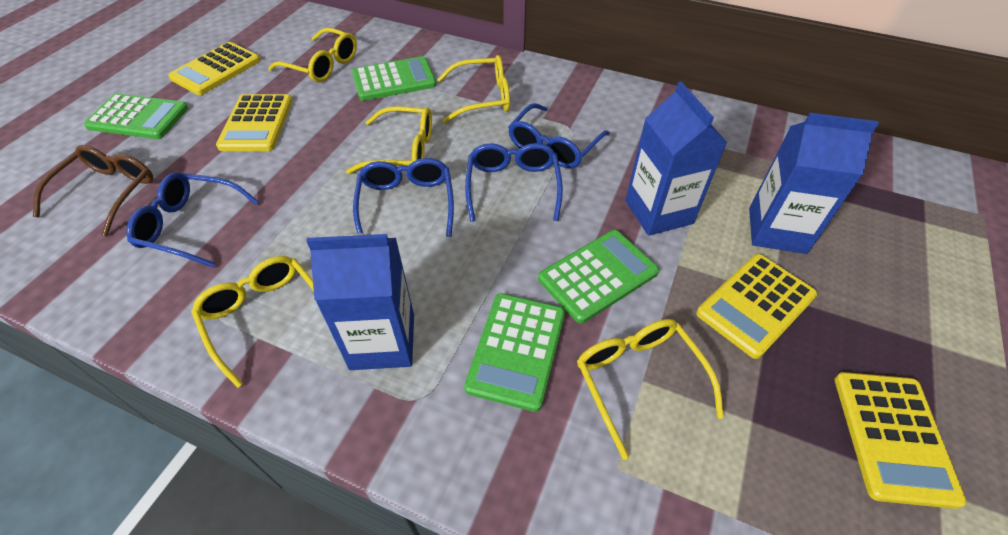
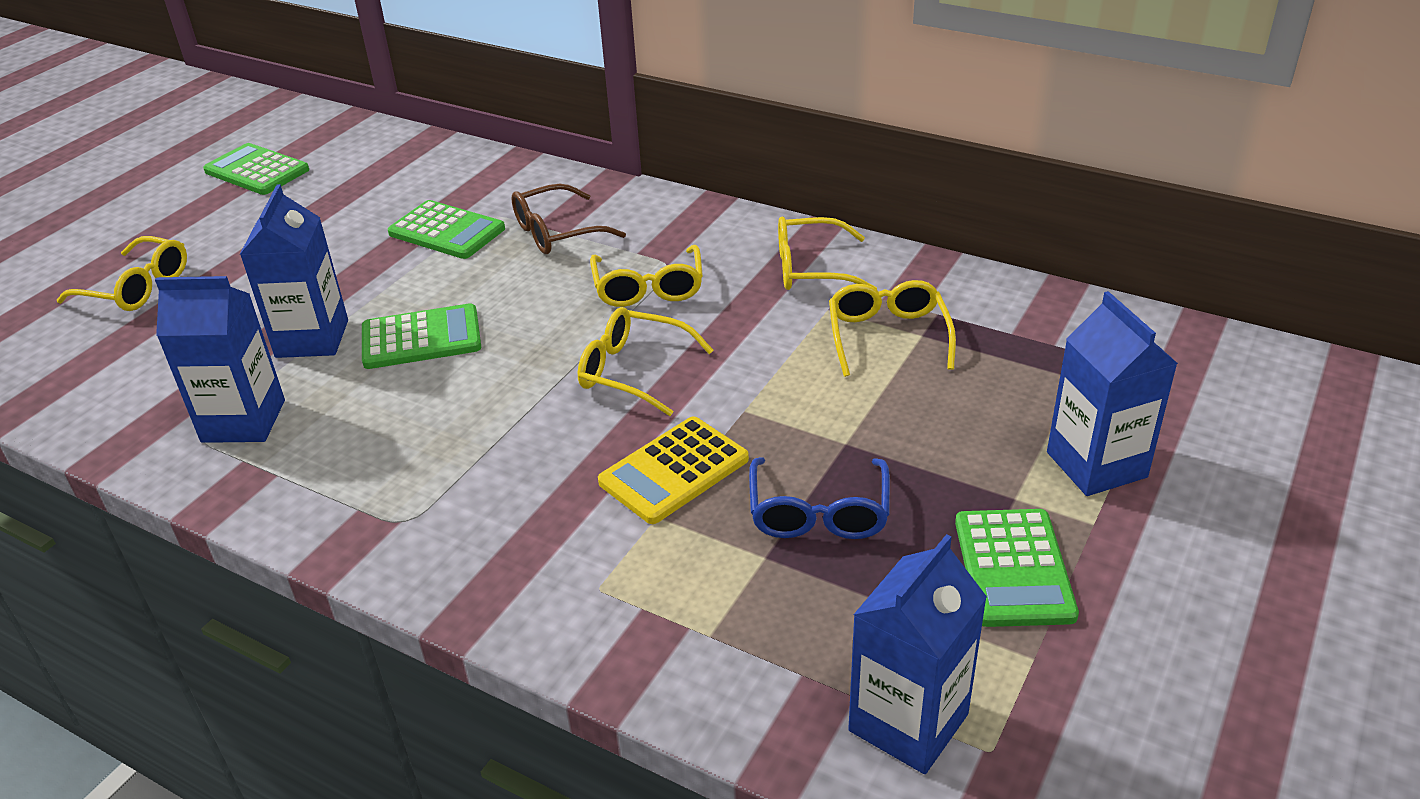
blue carton: 3 -> 4
blue glasses: 4 -> 1
yellow calculator: 4 -> 1

